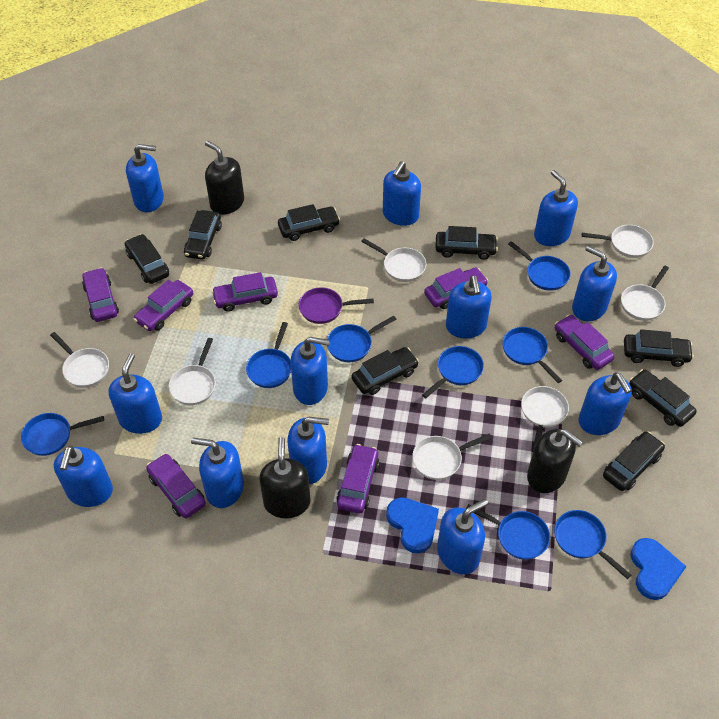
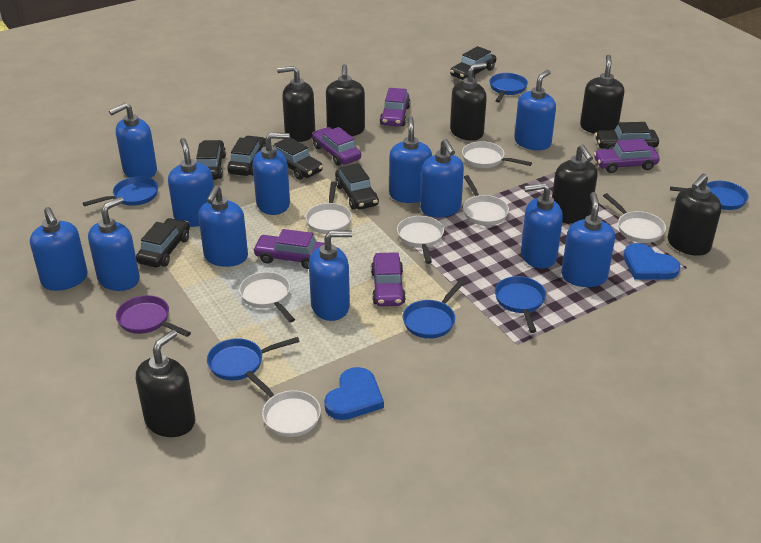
black car: 8 -> 7
black soap dispenser: 3 -> 7
blue pan: 8 -> 6
purple car: 7 -> 5

